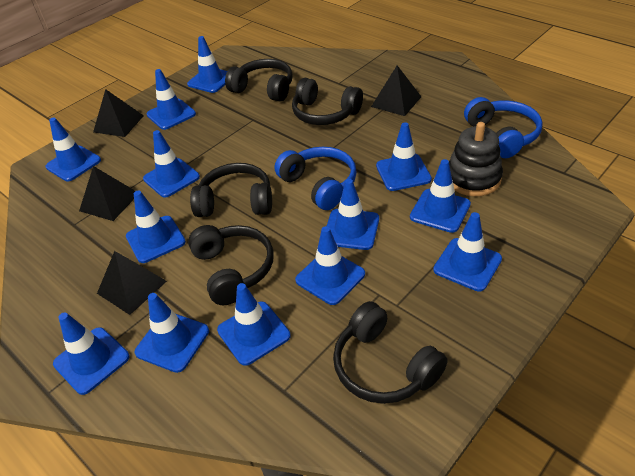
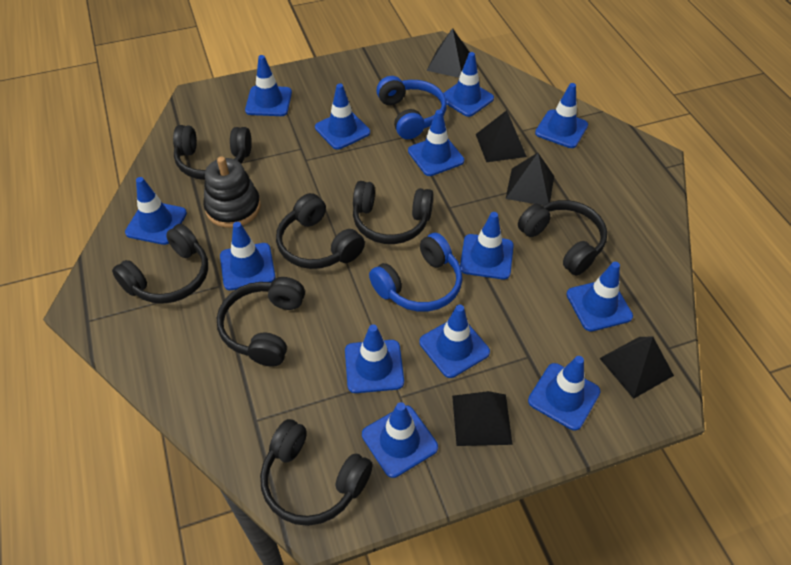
black headphones: 5 -> 7
black pyramid: 4 -> 5

